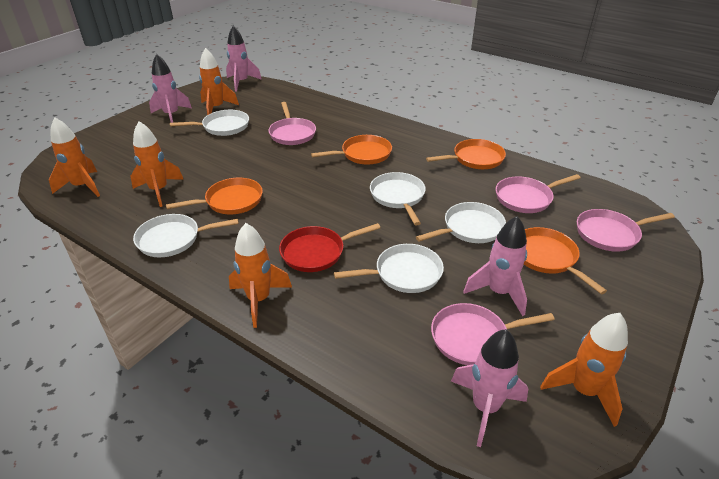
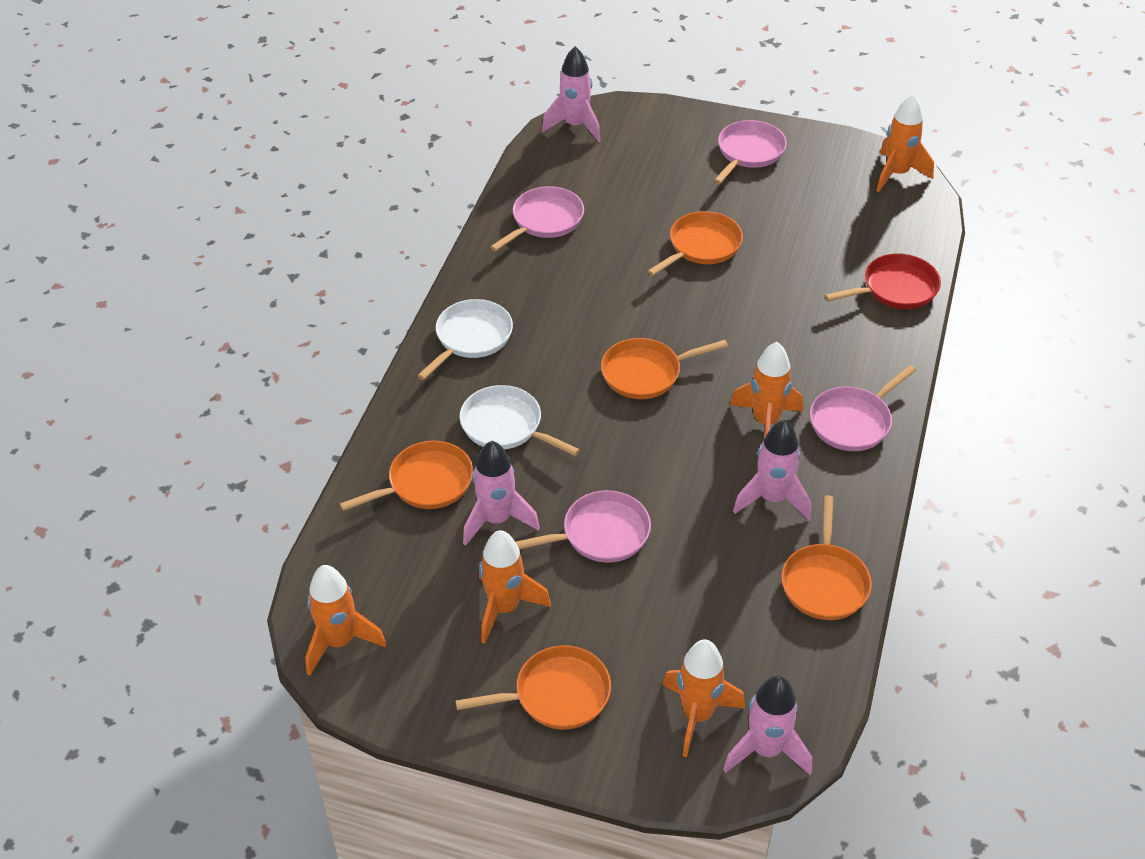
orange pan: 4 -> 5
white pan: 5 -> 2

